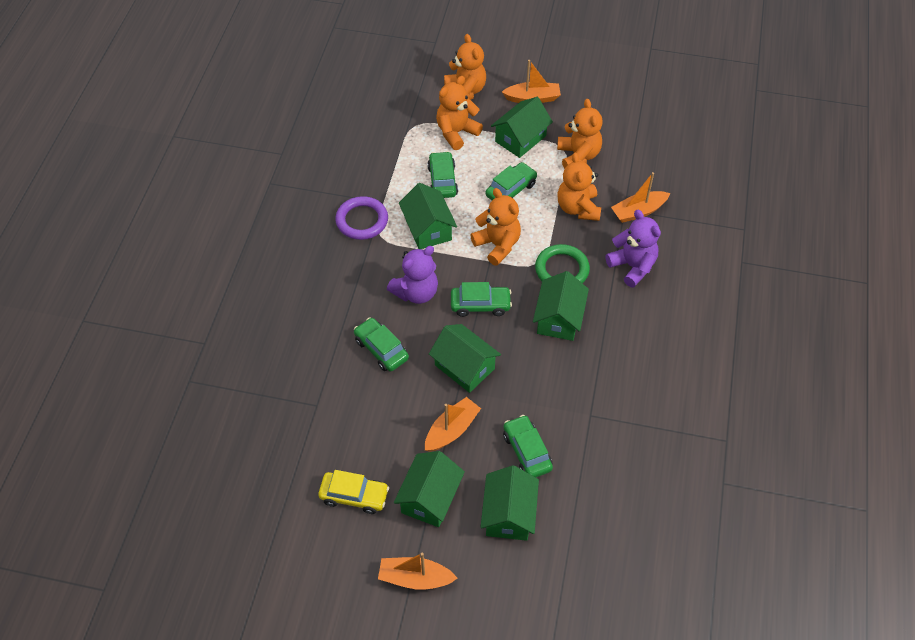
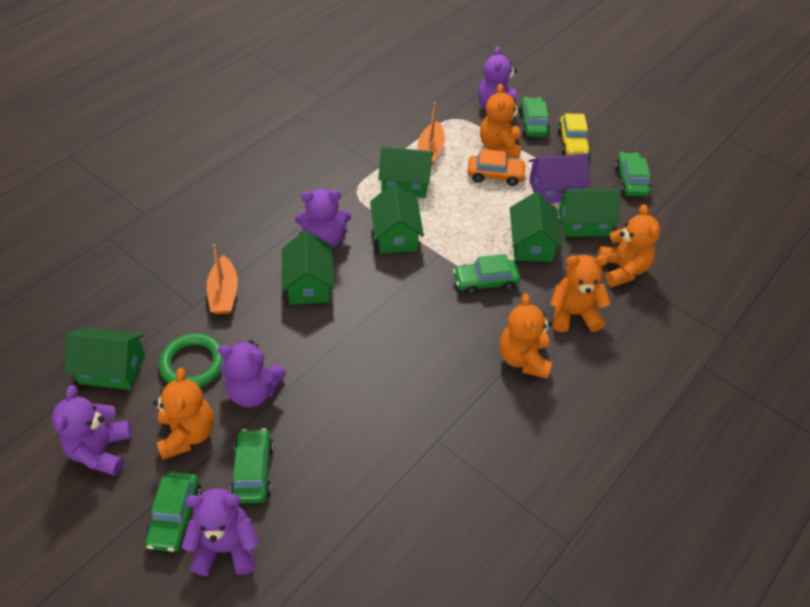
orange boat: 4 -> 2
orange car: 0 -> 1
purple house: 0 -> 1
purple ring: 1 -> 0
purple teddy bear: 2 -> 5

